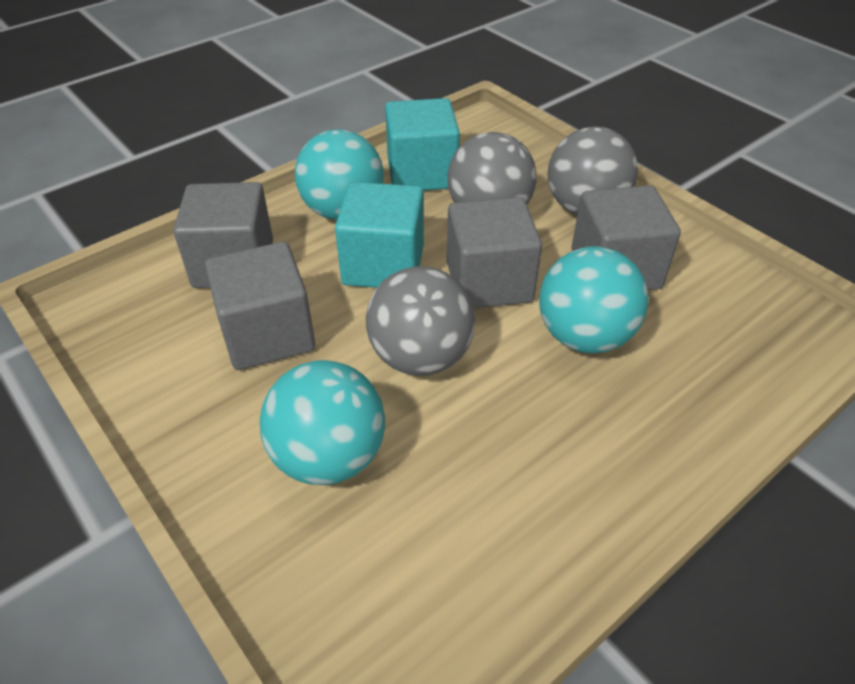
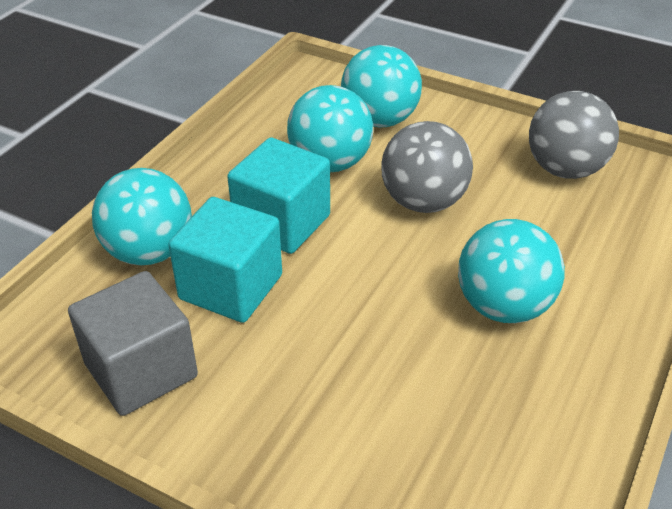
grey ball: 3 -> 2
grey cube: 4 -> 1
turquoise ball: 3 -> 4

